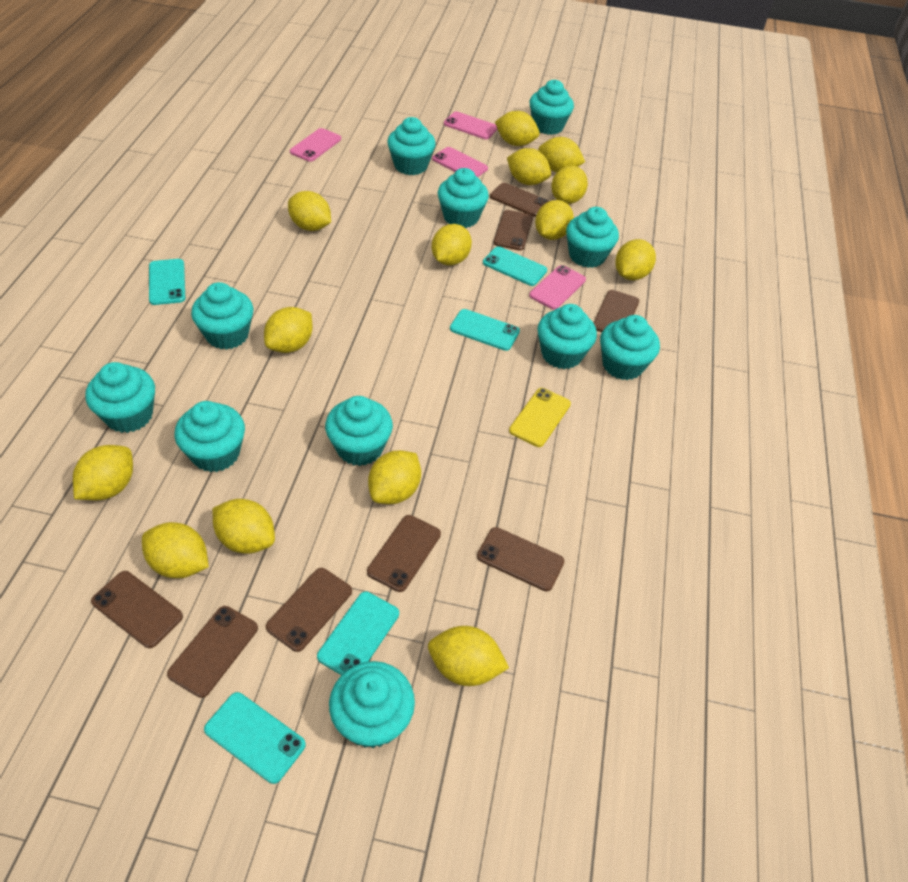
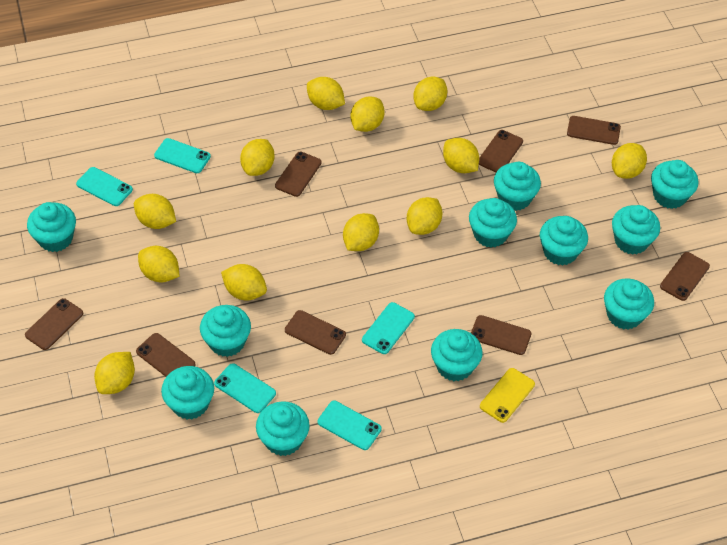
pink phone: 4 -> 0
yellow lemon: 14 -> 12

